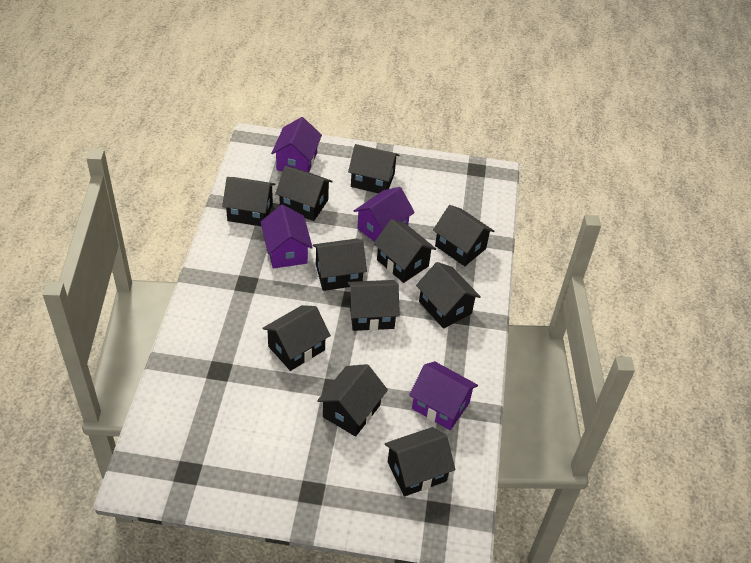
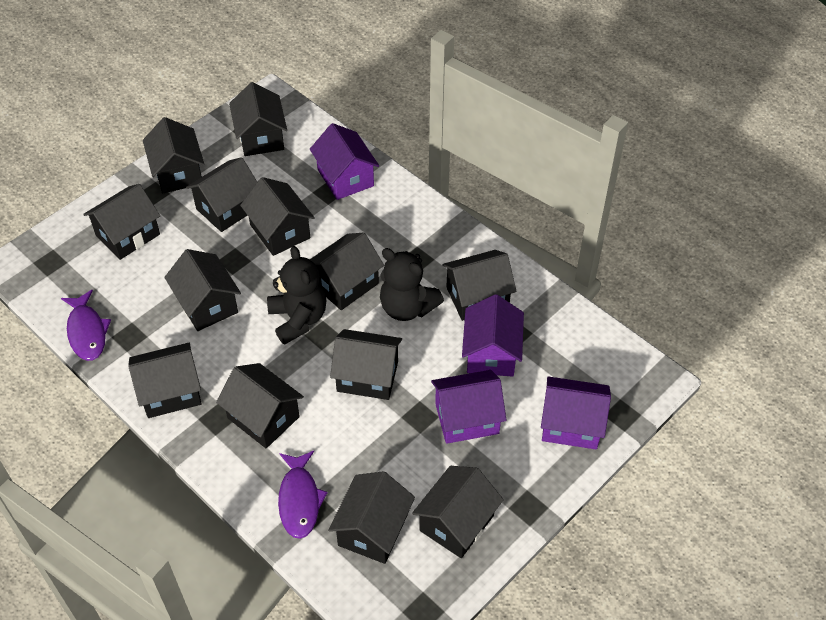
black house: 11 -> 13
black teddy bear: 0 -> 2
purple fish: 0 -> 2

